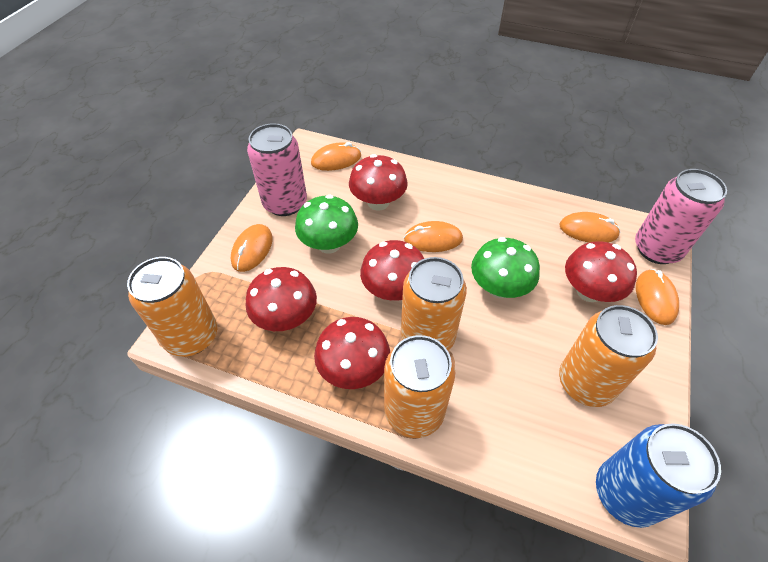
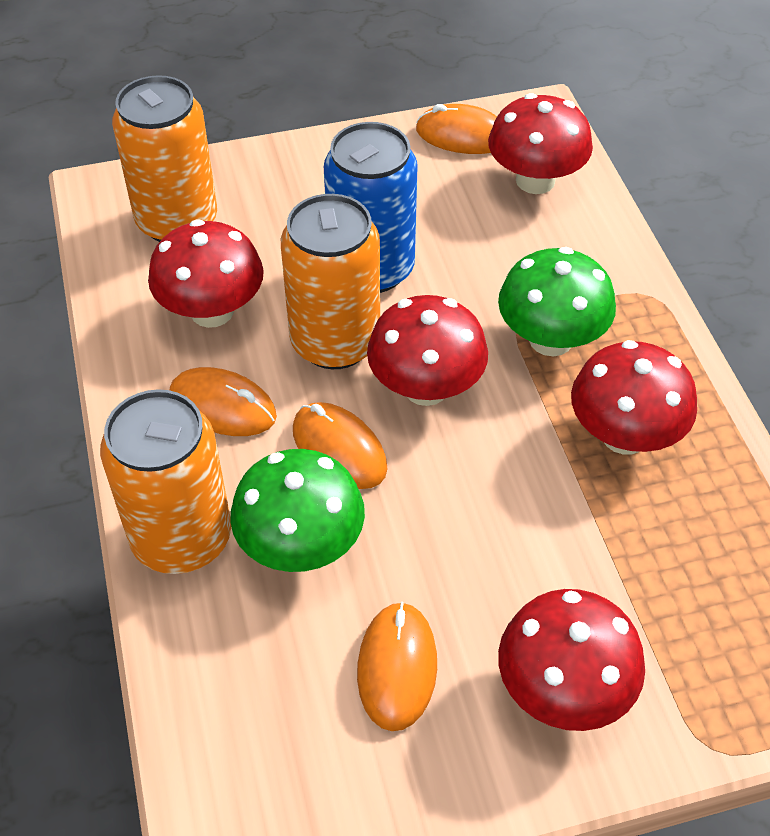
orange can: 4 -> 3
orange mouse: 5 -> 4
pink can: 2 -> 0

